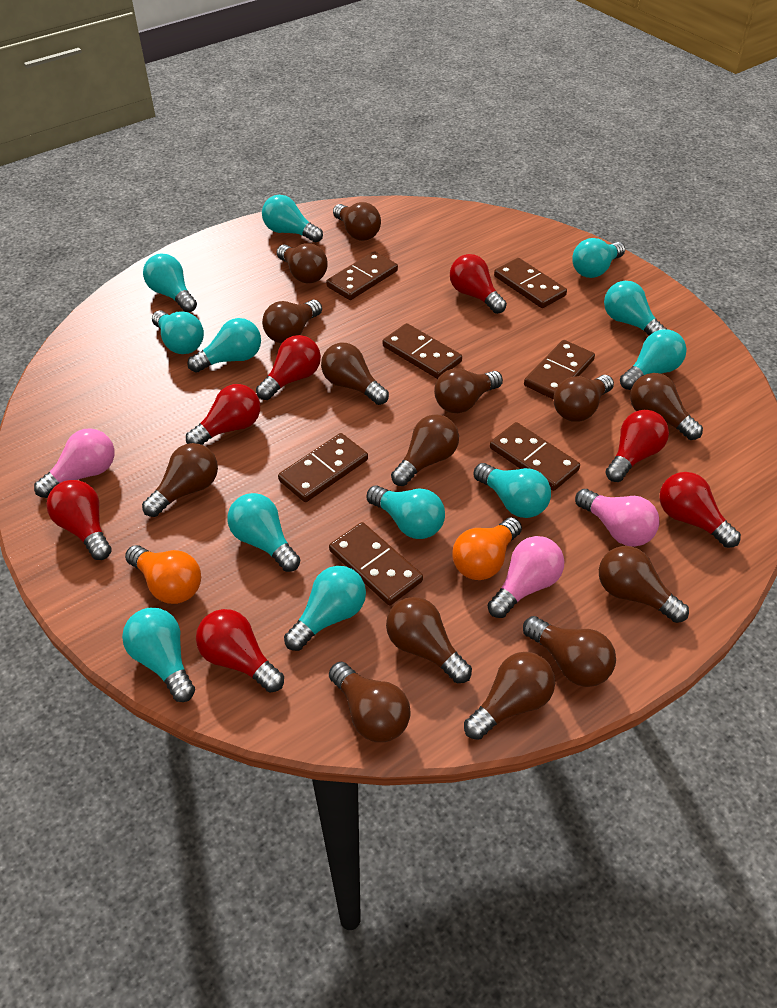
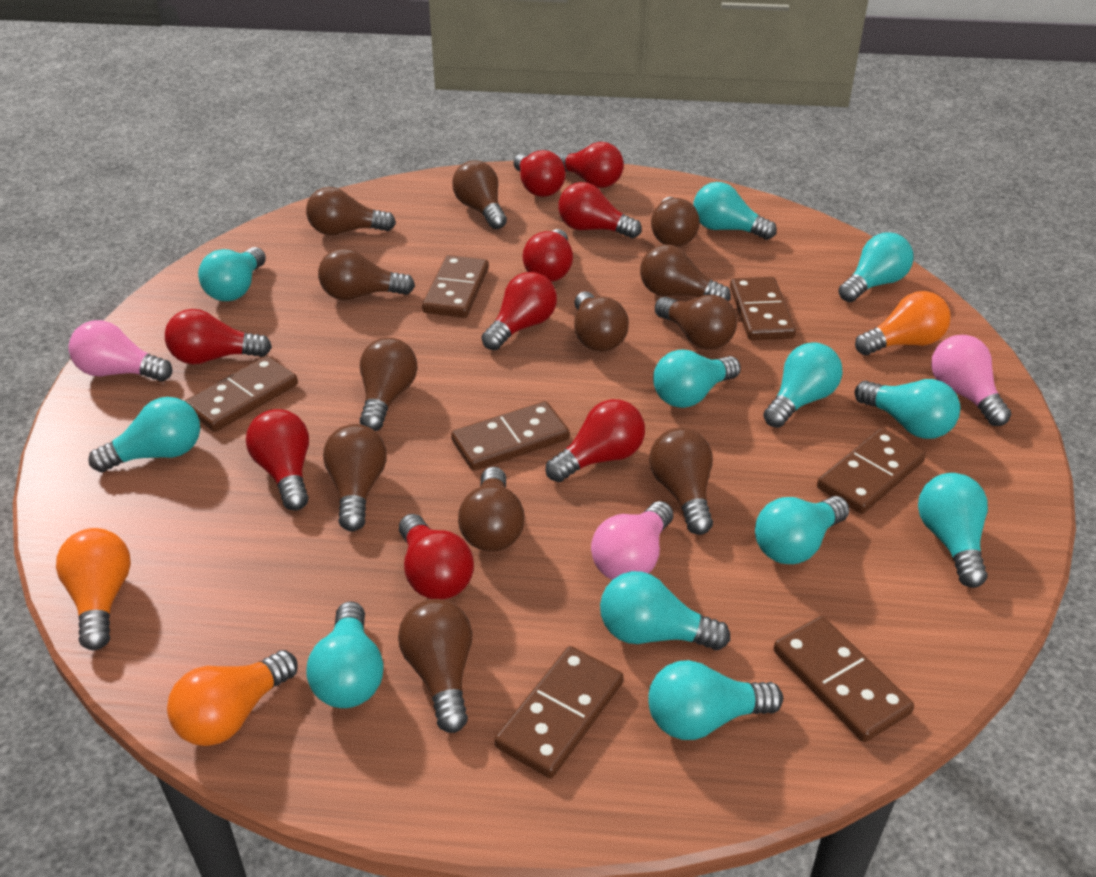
brown light bulb: 14 -> 12
orange light bulb: 2 -> 3
red light bulb: 7 -> 9

